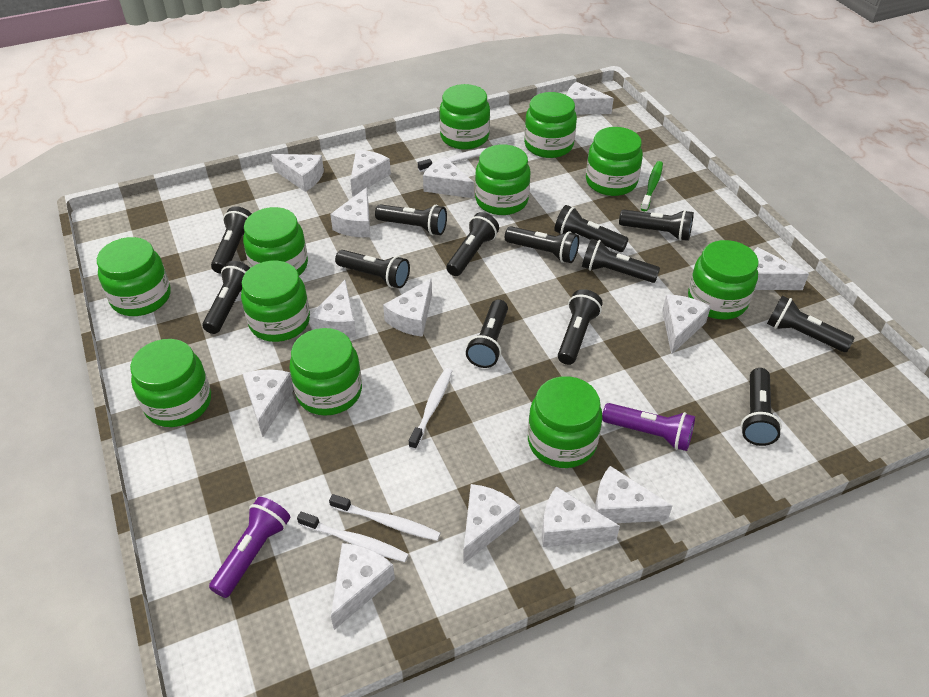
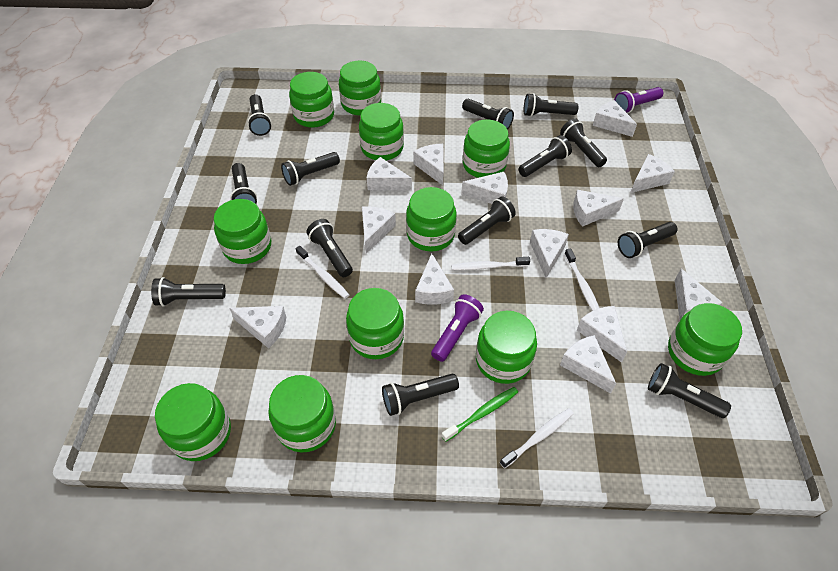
white cheese: 14 -> 13

